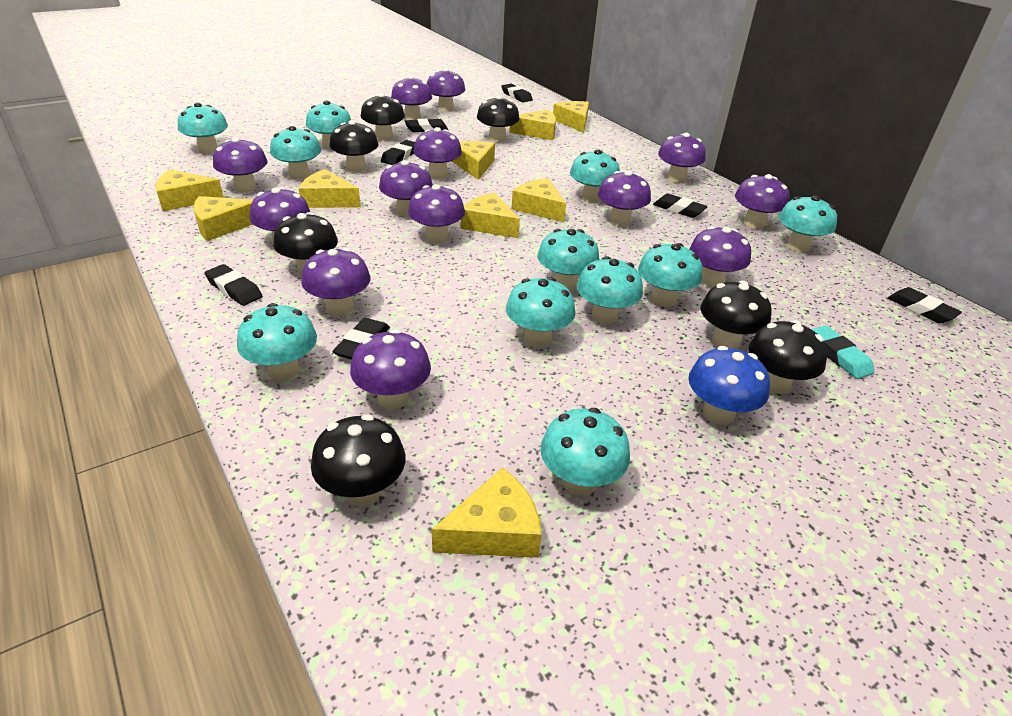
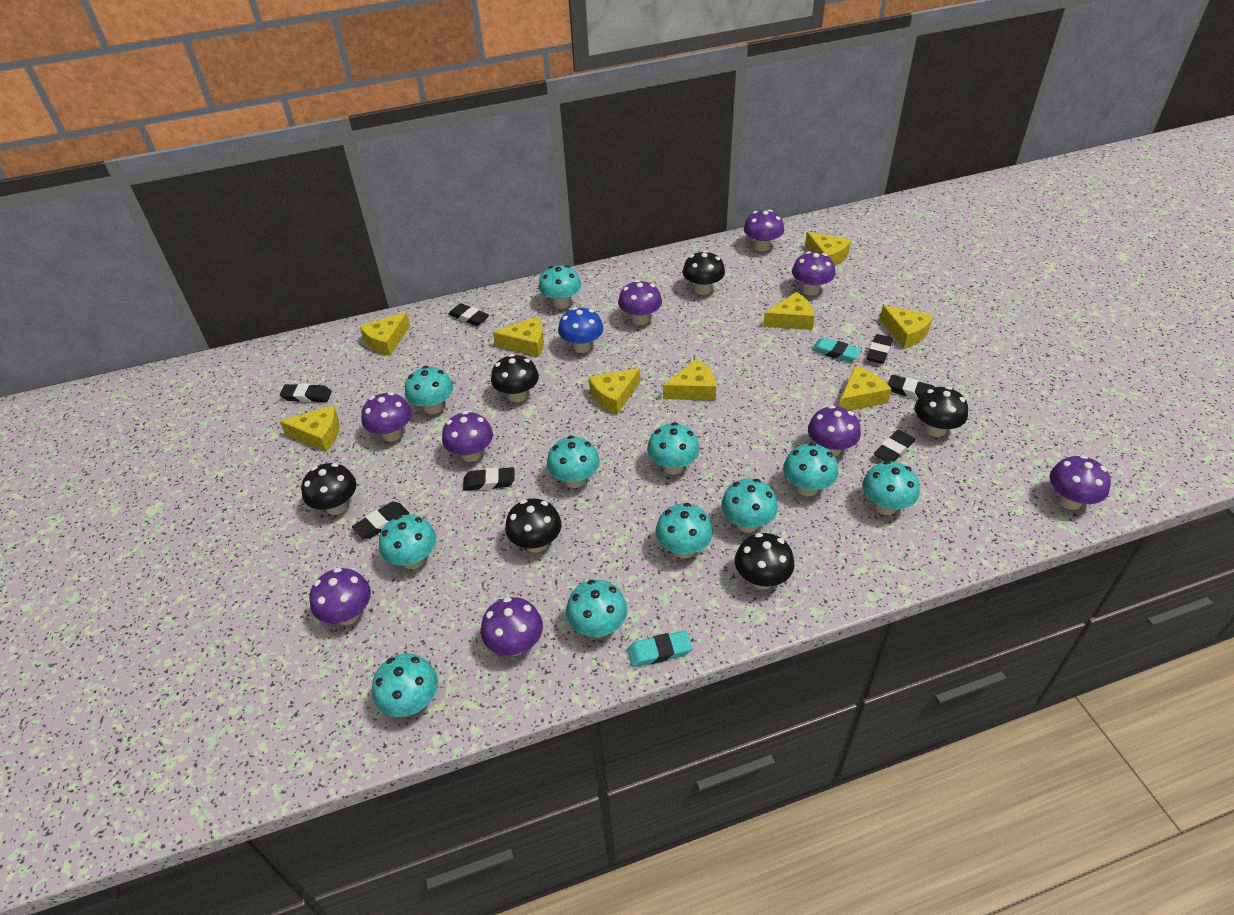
black mushroom: 7 -> 6
purple mushroom: 13 -> 9
turquoise eraser: 1 -> 2

